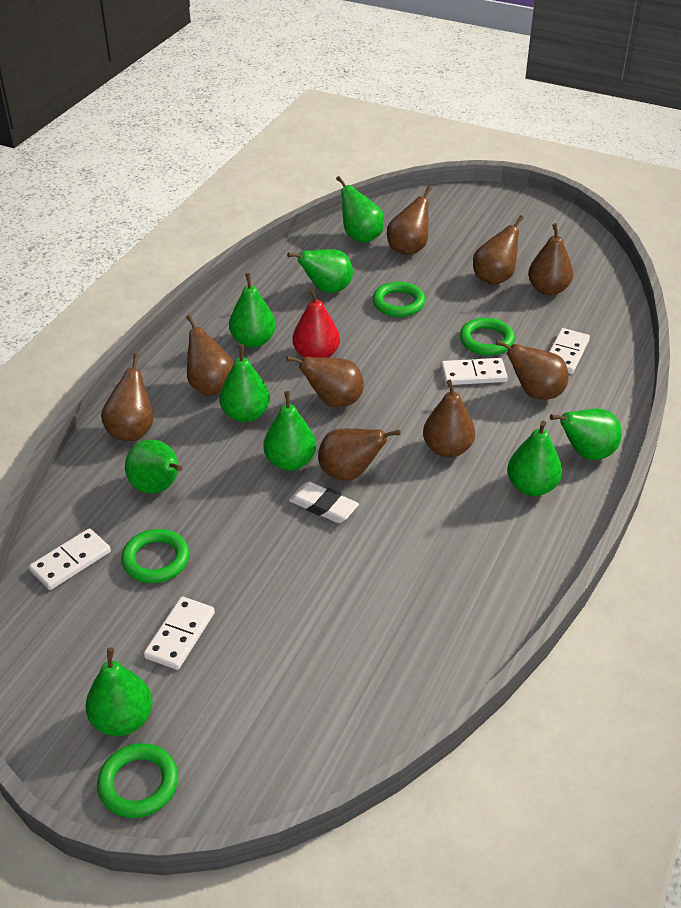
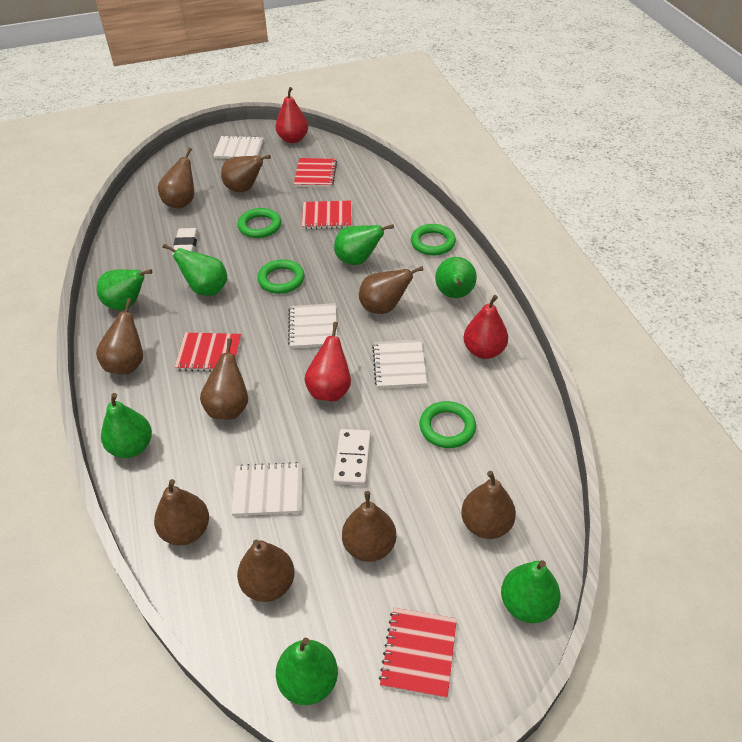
green pear: 9 -> 7
red notebook: 0 -> 4
red pear: 1 -> 3
white domino: 4 -> 1
white notebook: 0 -> 4

